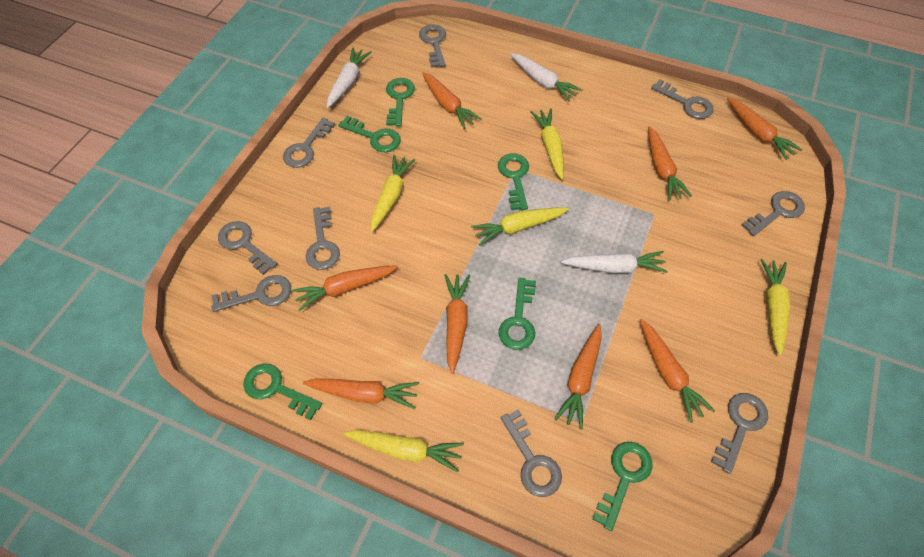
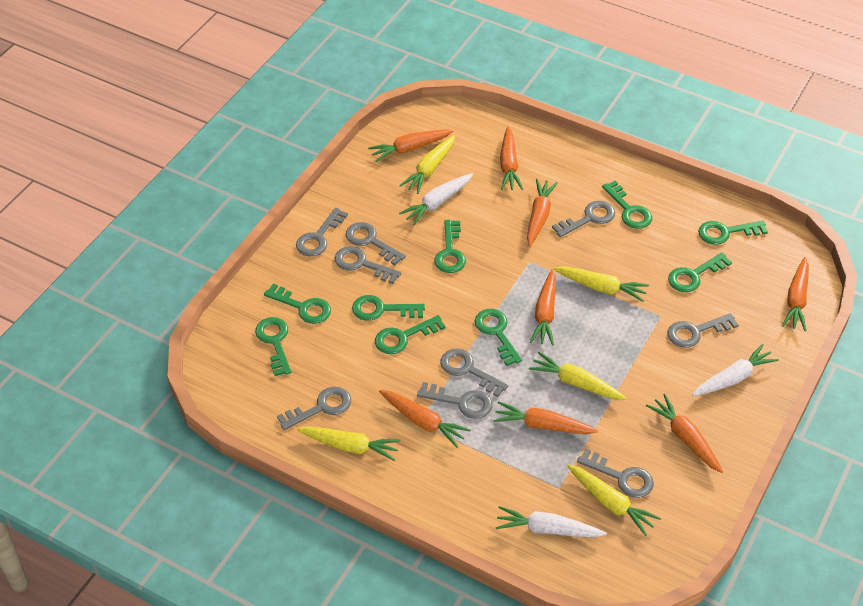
green key: 6 -> 9

